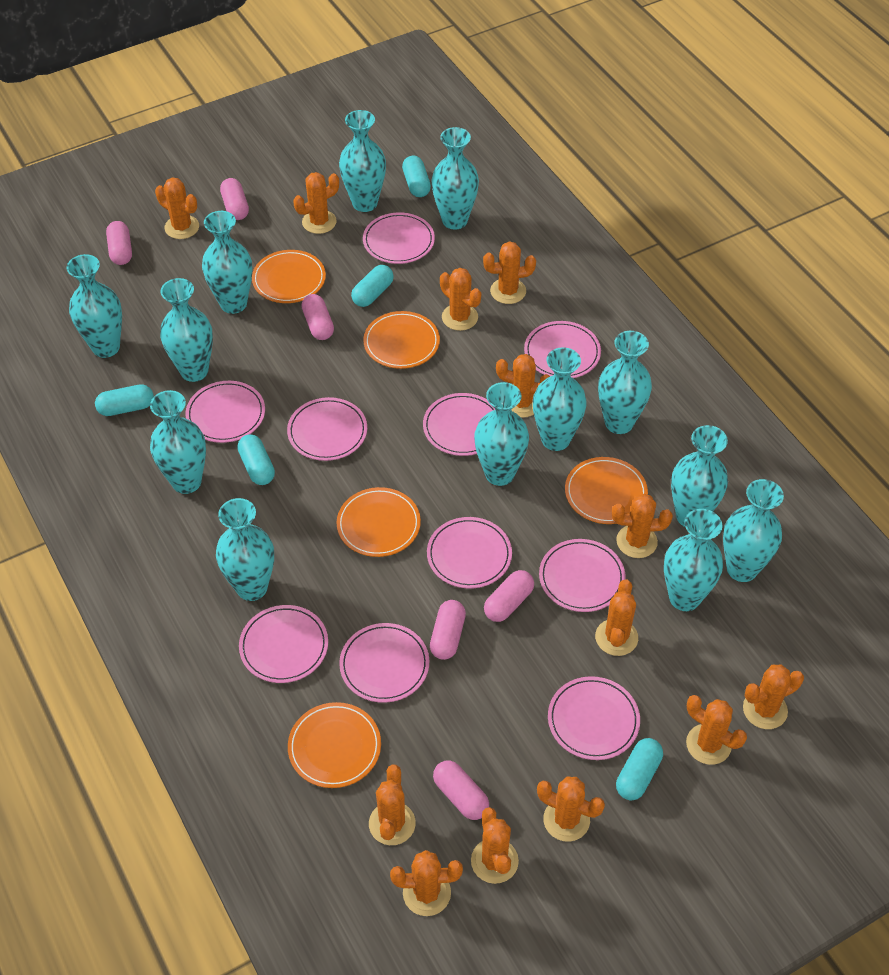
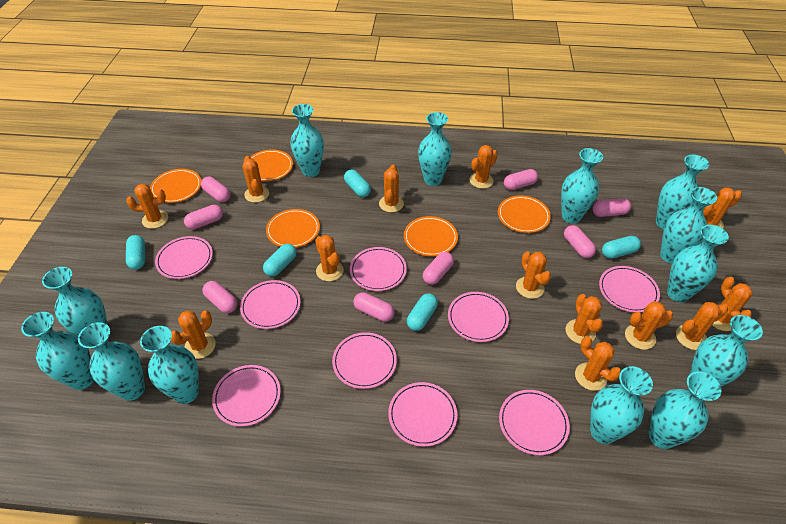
pink capsule: 6 -> 8
pink plate: 10 -> 9

